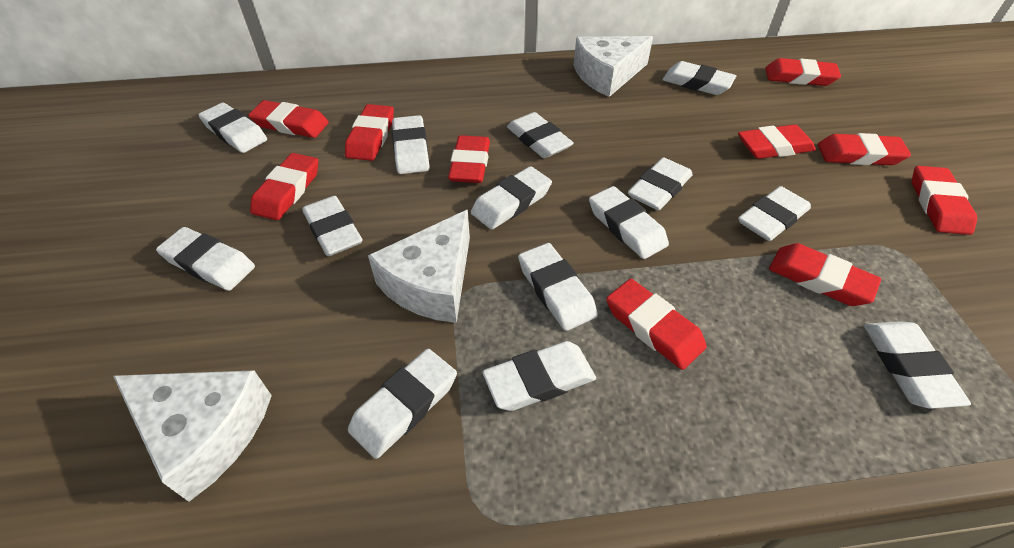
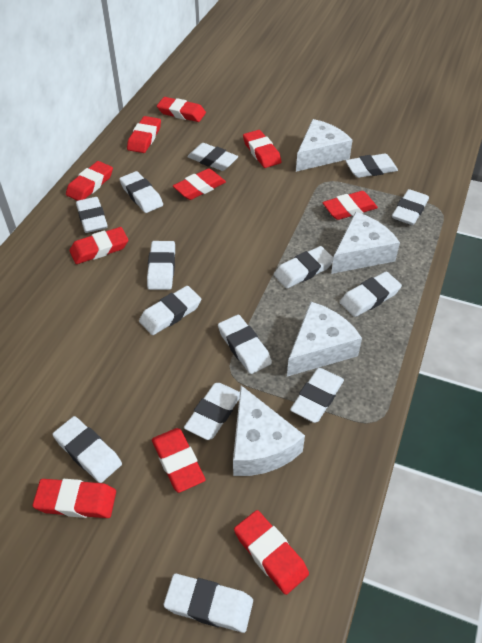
white cheese: 3 -> 4

